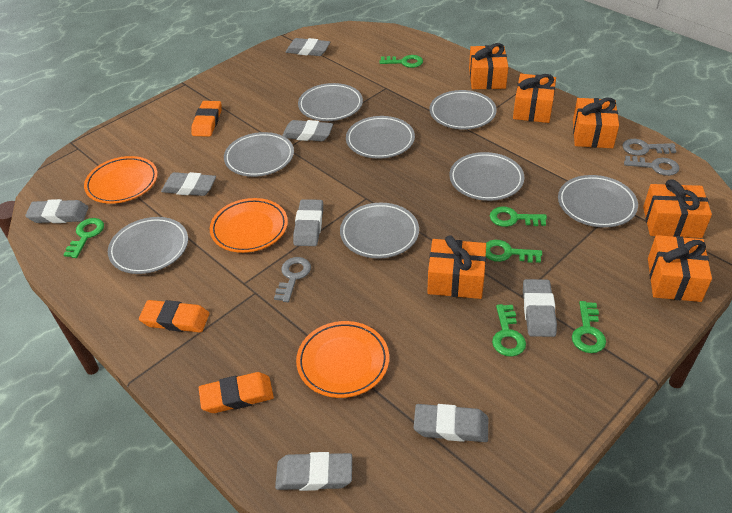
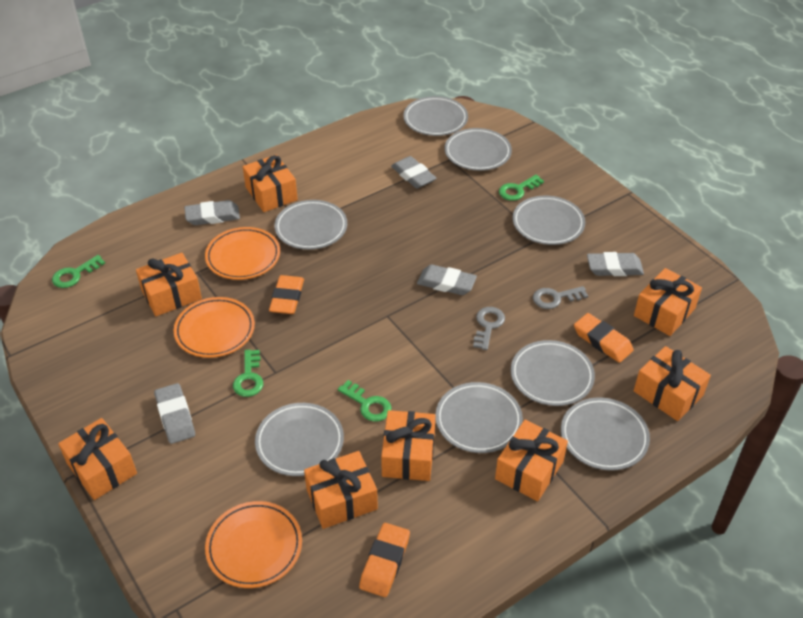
green key: 6 -> 4
grey eraser: 8 -> 5
grey key: 3 -> 2
orange gift: 6 -> 8

